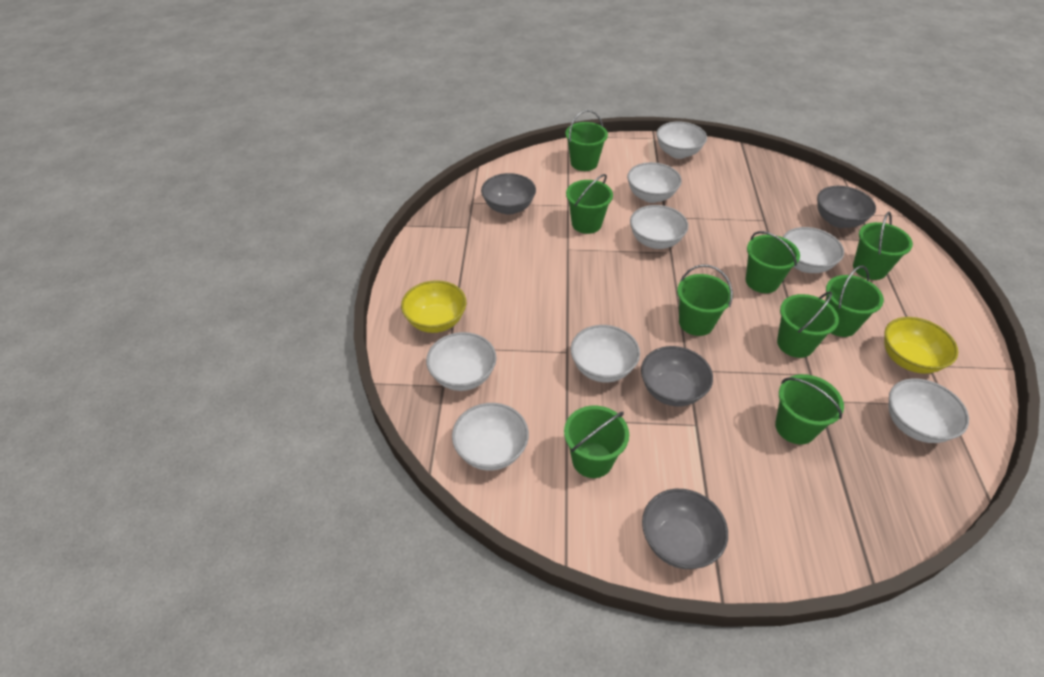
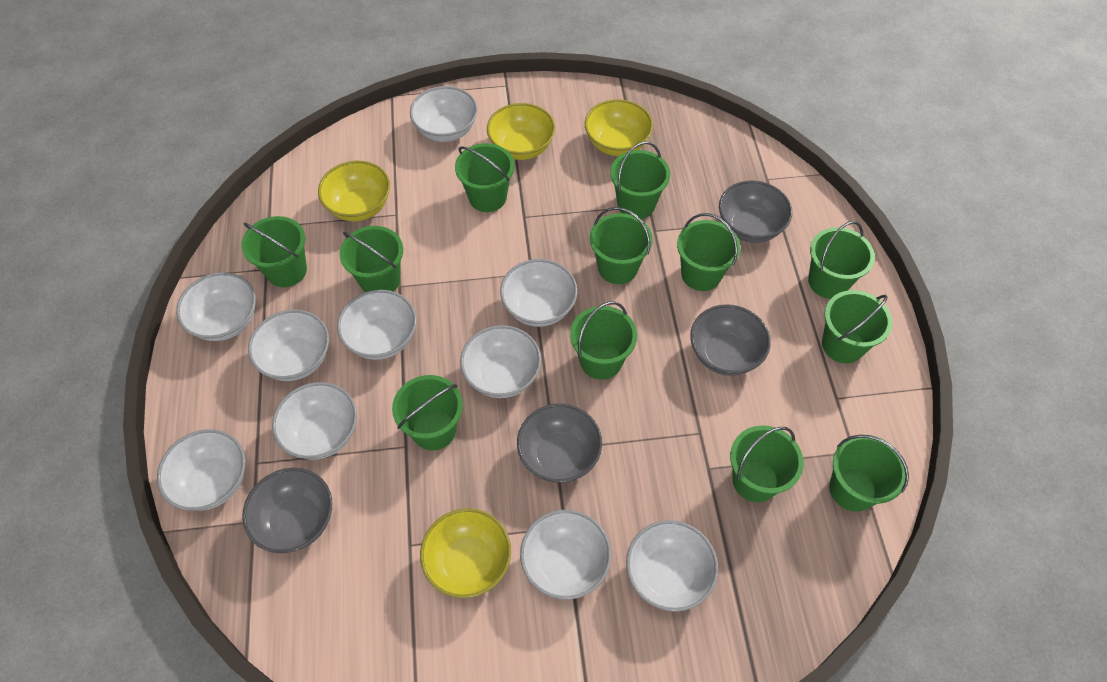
green bucket: 9 -> 12
white bowl: 8 -> 10
yellow bowl: 2 -> 4

